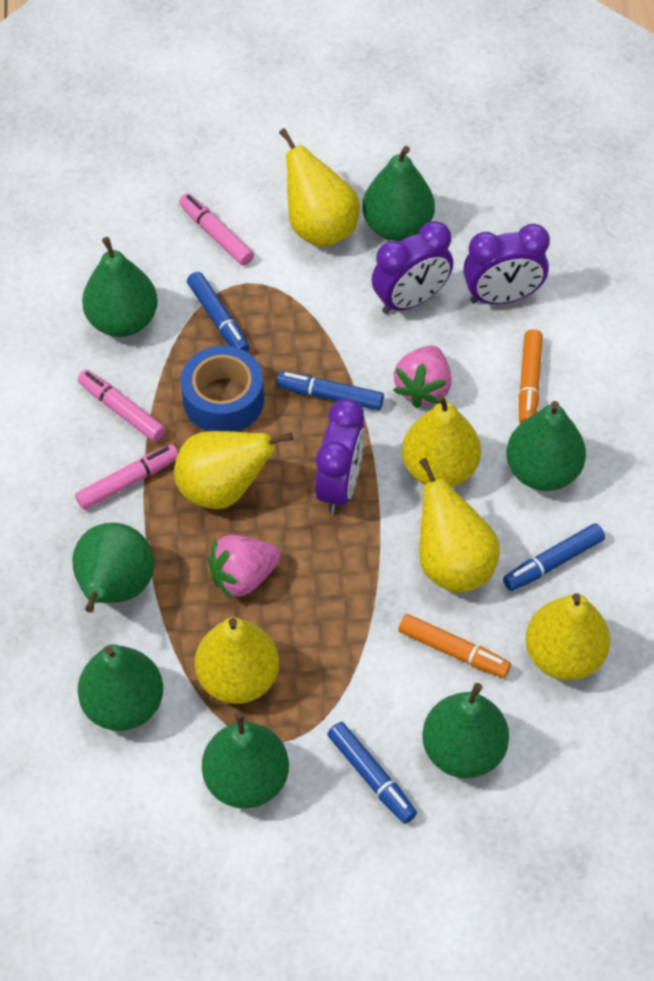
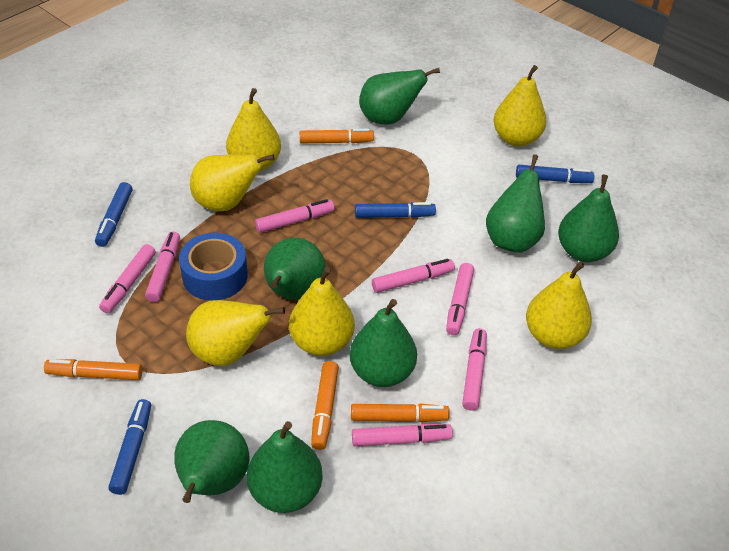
orange marker: 2 -> 4
pink marker: 3 -> 7
pink strawberry: 2 -> 0
purple clock: 3 -> 0

